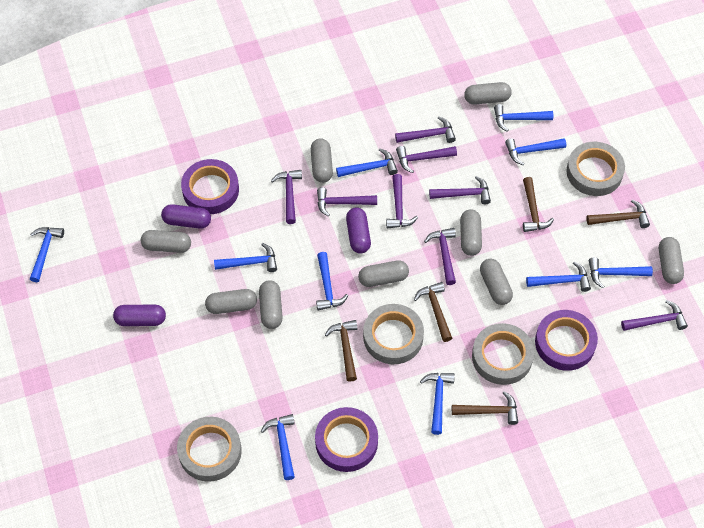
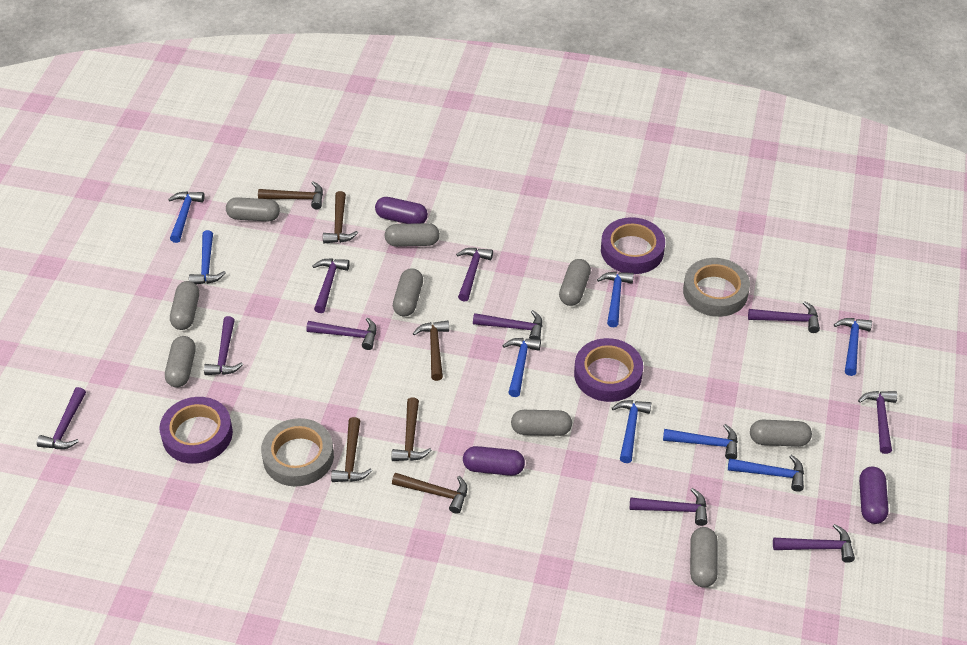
blue hammer: 10 -> 8
brown hammer: 5 -> 6
grey tape: 4 -> 2
purple hammer: 8 -> 10

